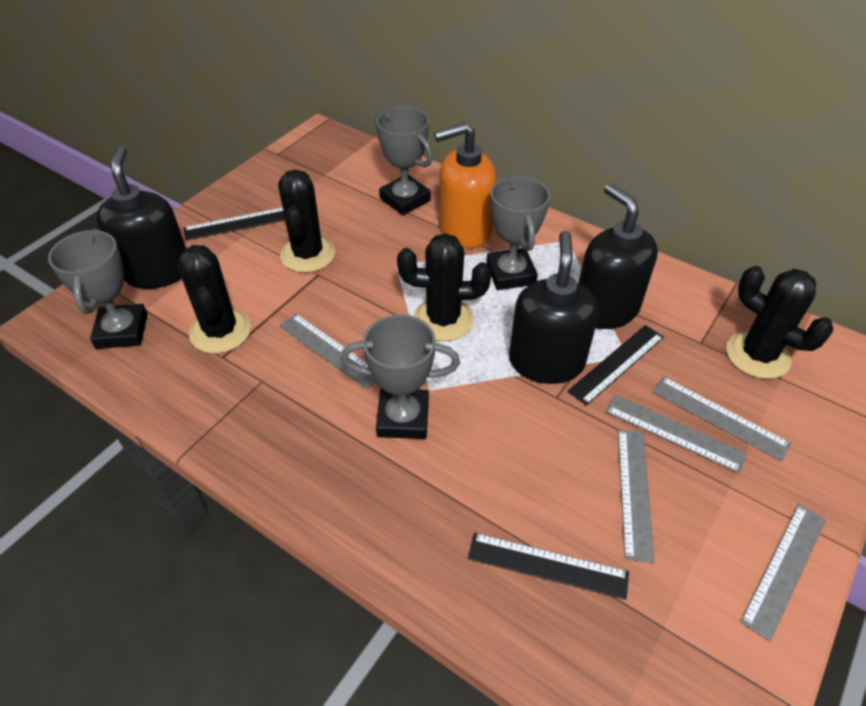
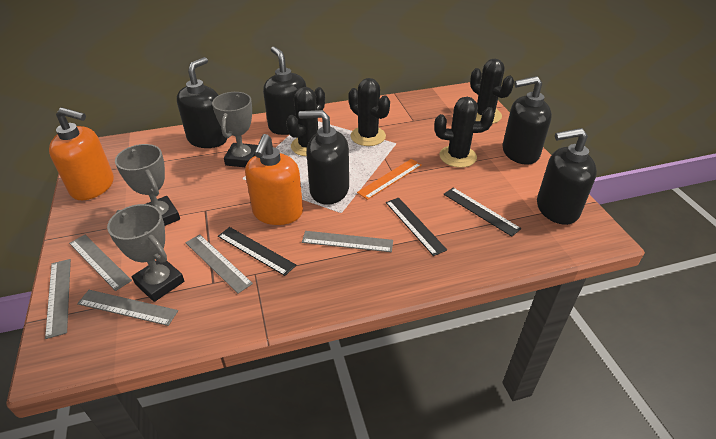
black soap dispenser: 3 -> 5
grey trophy: 4 -> 3
orange ruler: 0 -> 1
orange soap dispenser: 1 -> 2

